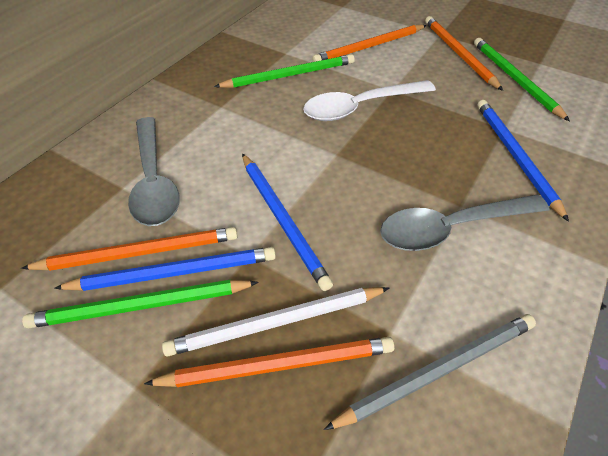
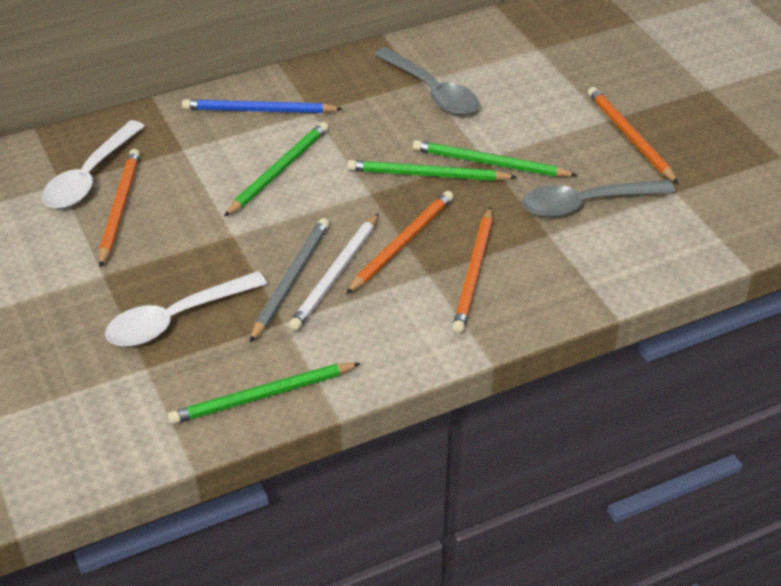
blue pencil: 3 -> 1
green pencil: 3 -> 4
white spoon: 1 -> 2

